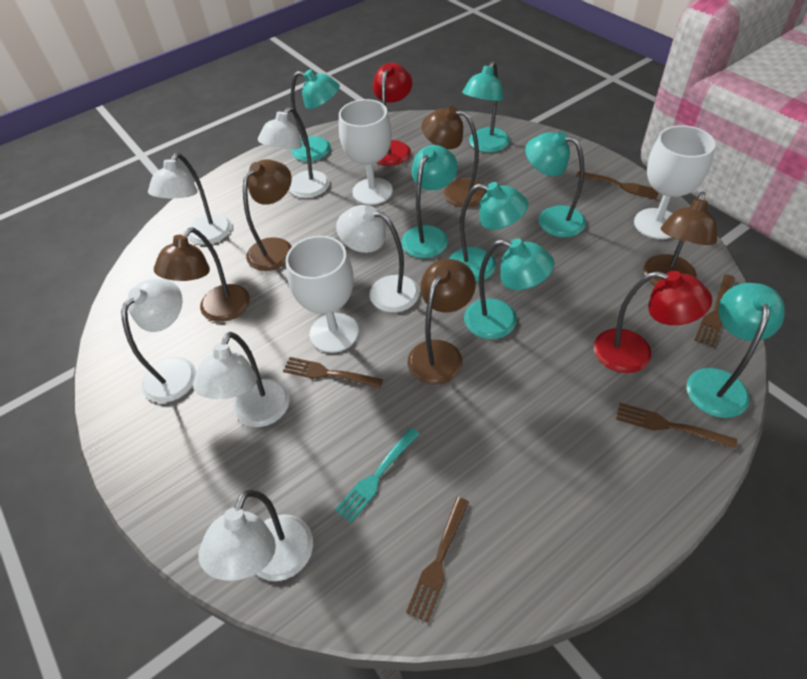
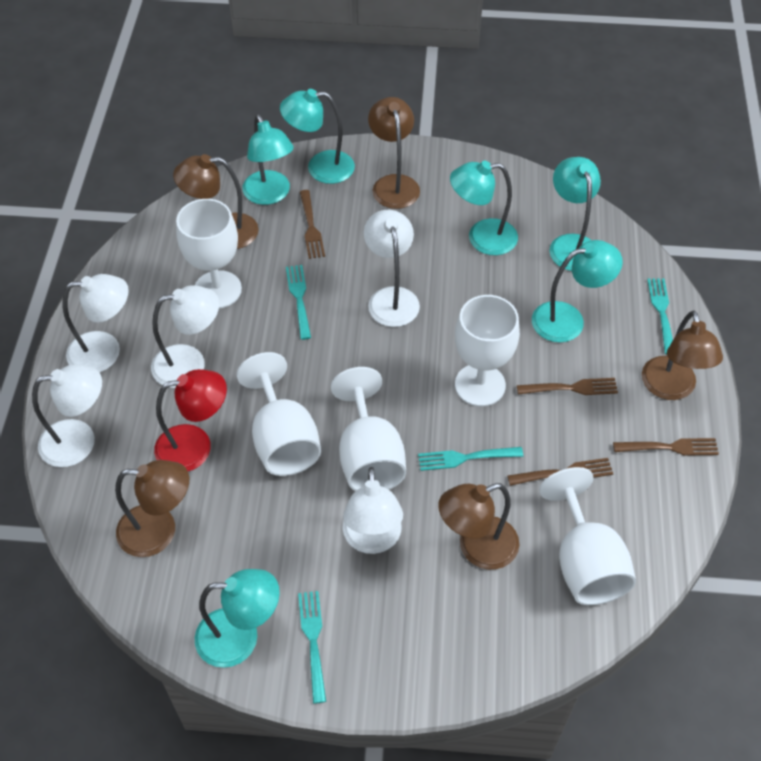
brown fork: 5 -> 4
red lamp: 2 -> 1
turquoise fork: 1 -> 4
turquoise lamp: 7 -> 6
white goblet: 3 -> 5
white lamp: 6 -> 5

